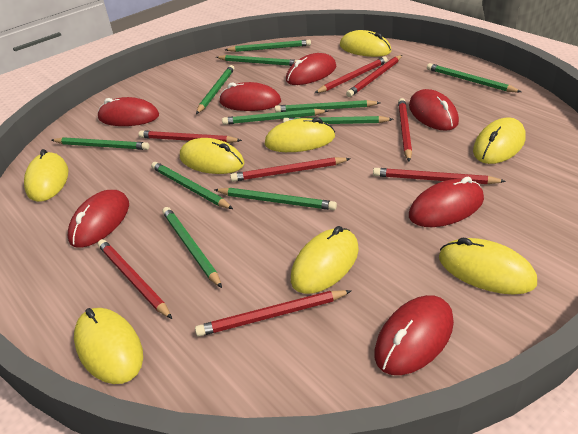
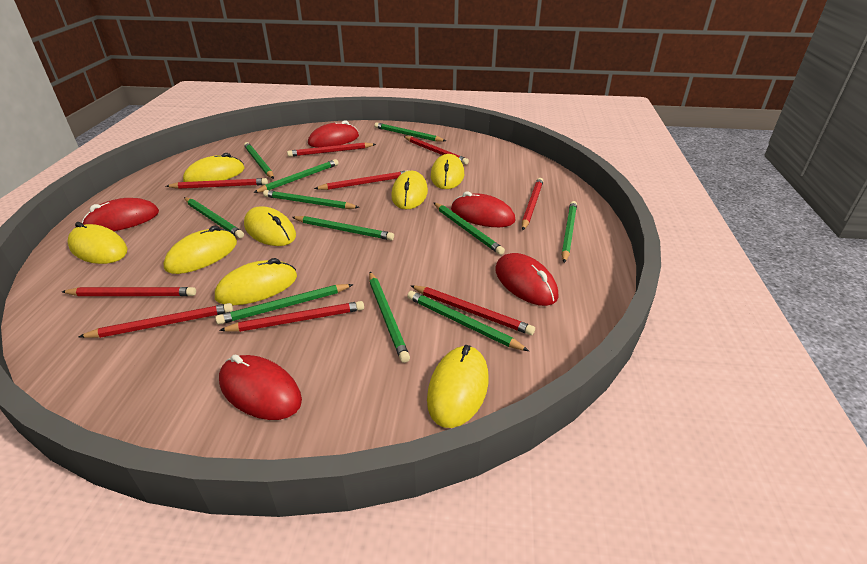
red mouse: 7 -> 5
red pencil: 8 -> 9

